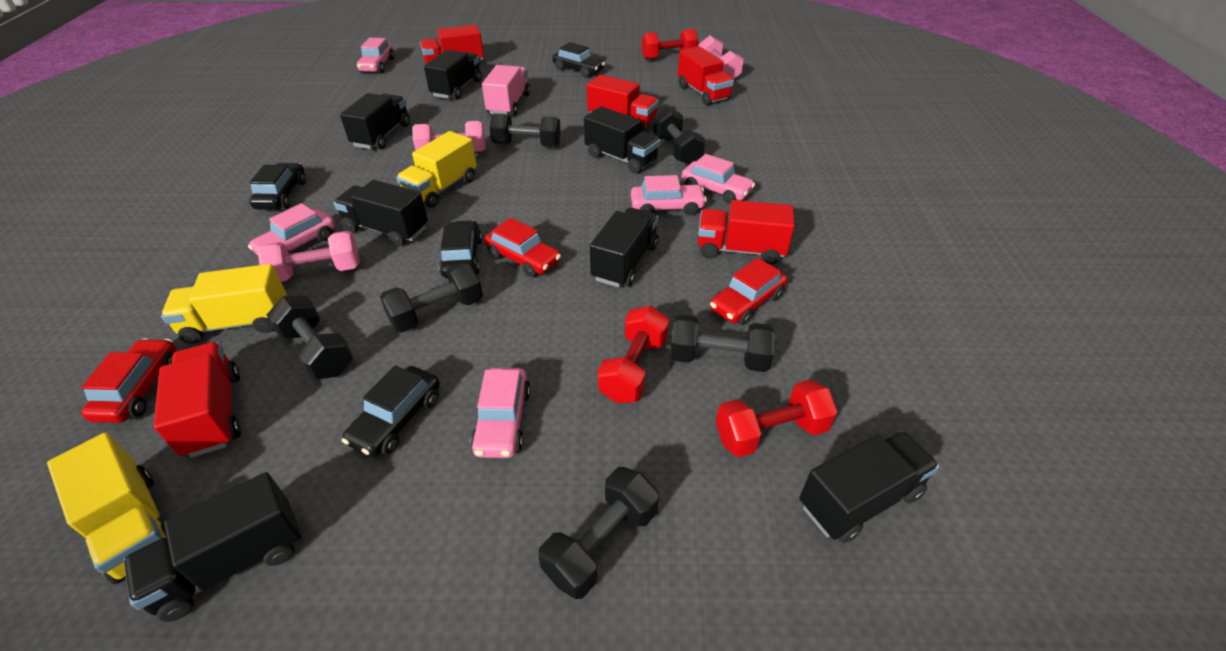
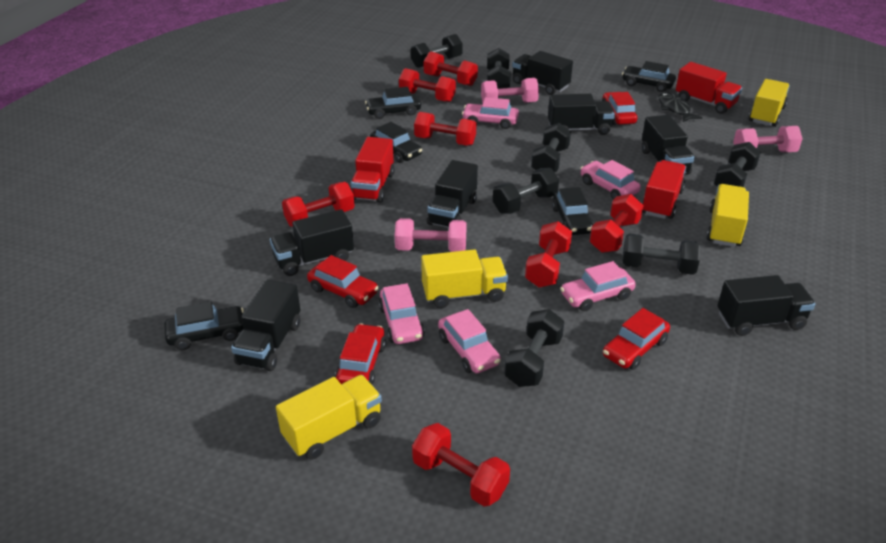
black car: 4 -> 5
black dumbbell: 6 -> 7
black fish: 0 -> 1
pink truck: 1 -> 0
red car: 3 -> 4
red dumbbell: 3 -> 7
red truck: 5 -> 3
yellow truck: 3 -> 4

